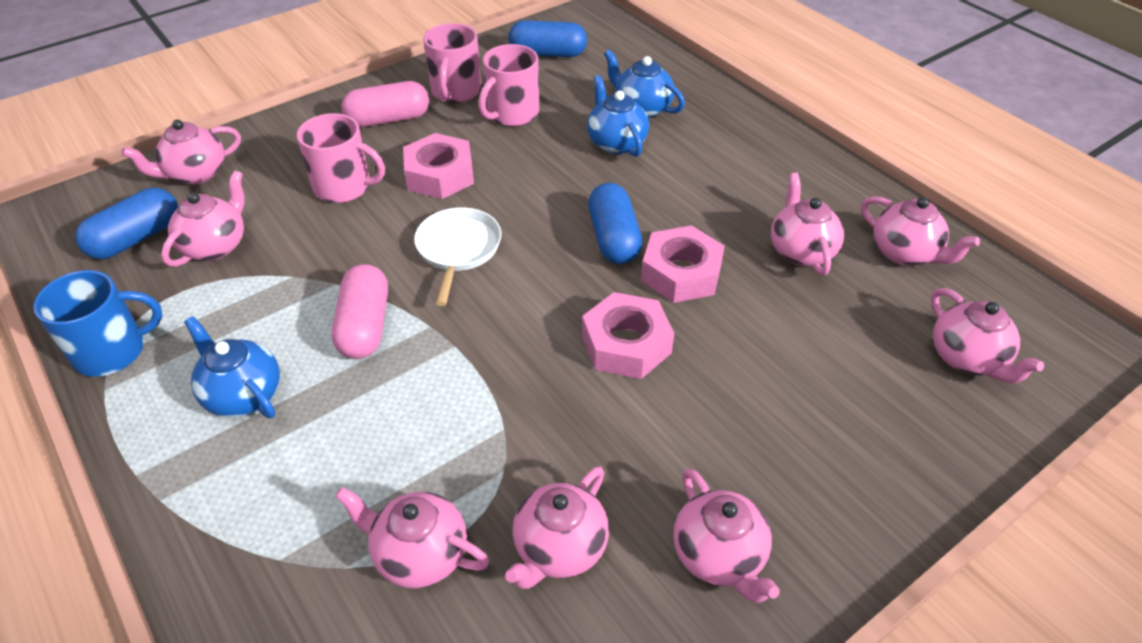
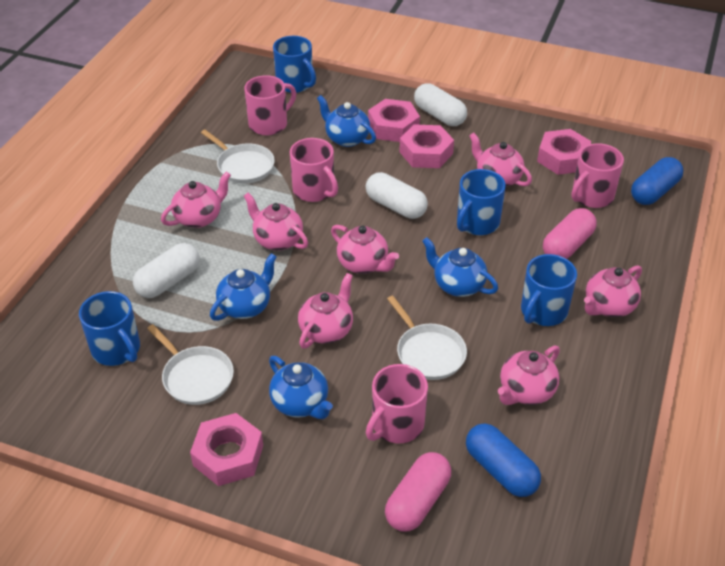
blue capsule: 3 -> 2
blue mug: 1 -> 4
blue teapot: 3 -> 4
pink mug: 3 -> 4
pink nut: 3 -> 4
pink teapot: 8 -> 7
white capsule: 0 -> 3
white pan: 1 -> 3

